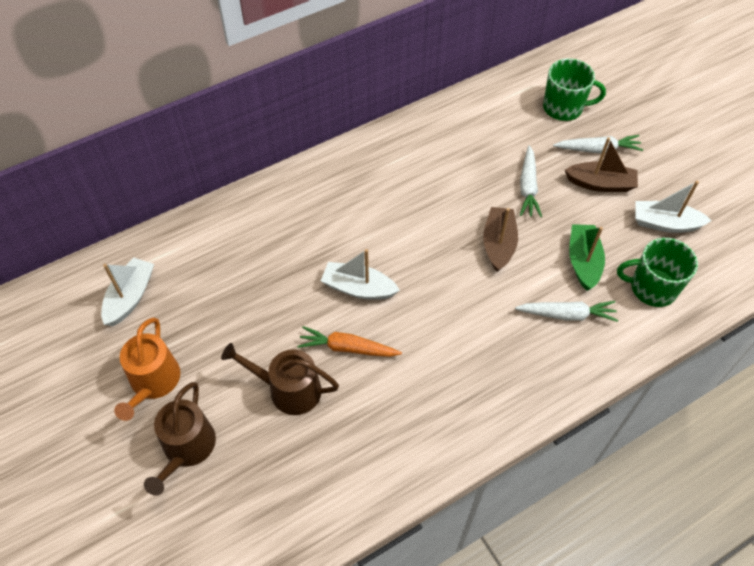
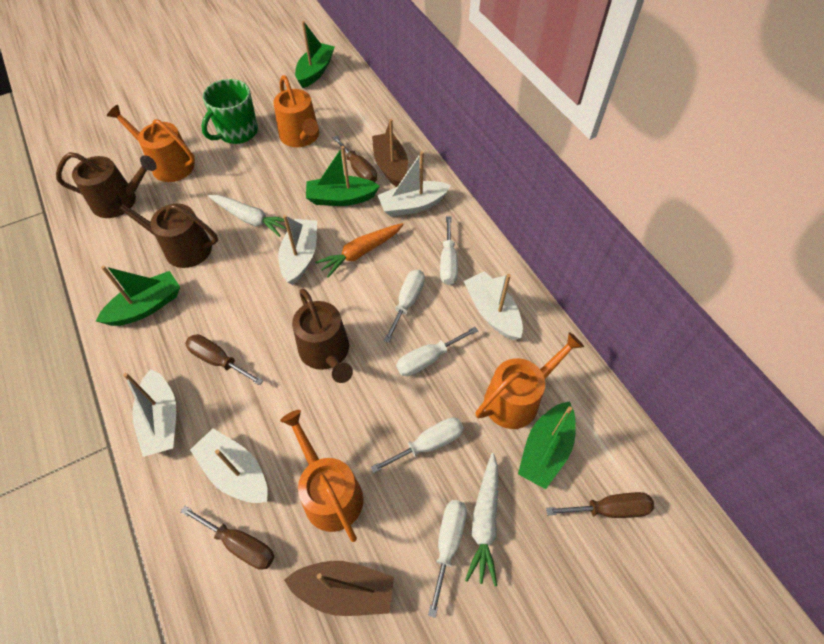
brown screwdriver: 0 -> 4
brown watering can: 2 -> 3
green boat: 1 -> 4
green mug: 2 -> 1
orange watering can: 1 -> 4
white boat: 3 -> 5
white carrot: 3 -> 2
white screwdriver: 0 -> 5

